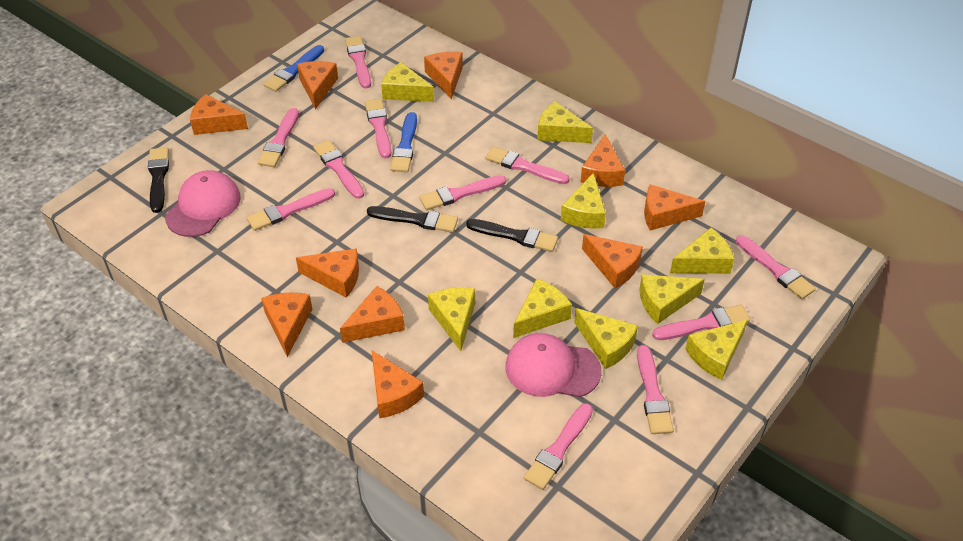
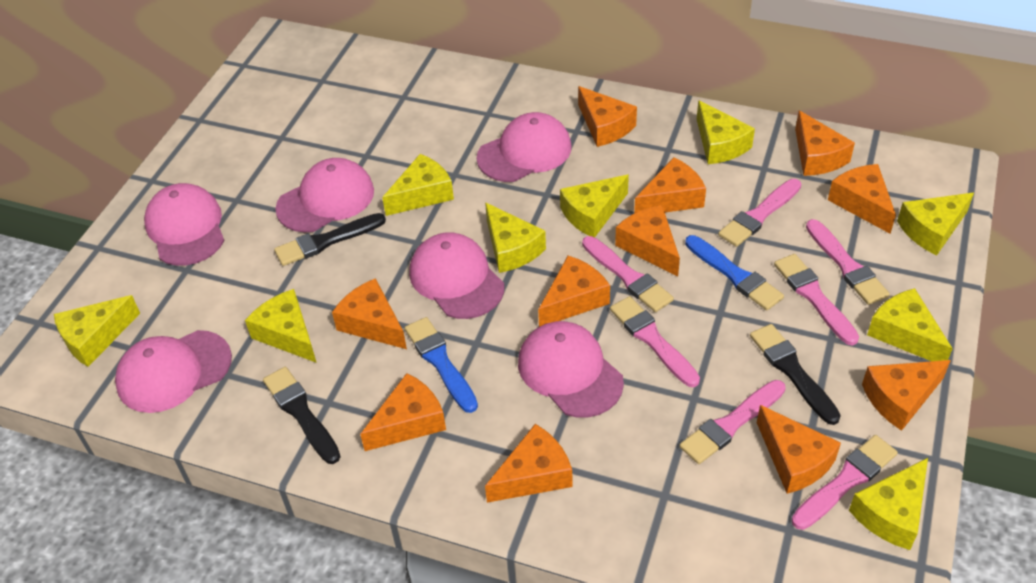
orange cheese: 10 -> 11
pink brush: 11 -> 7
pink cap: 2 -> 6

